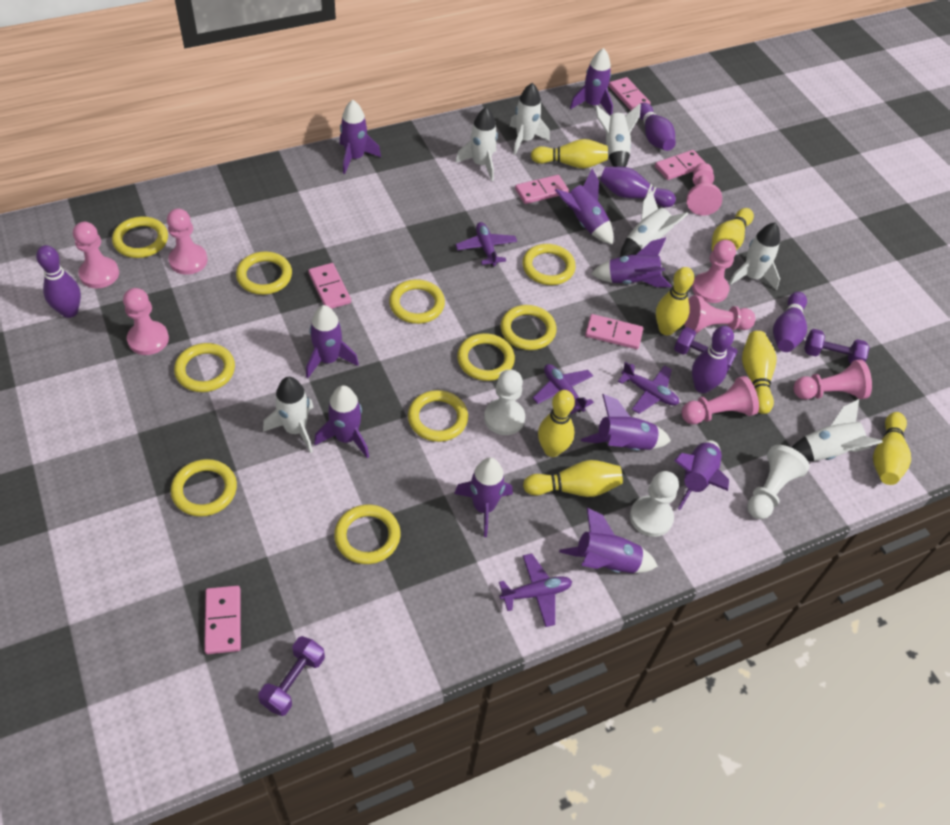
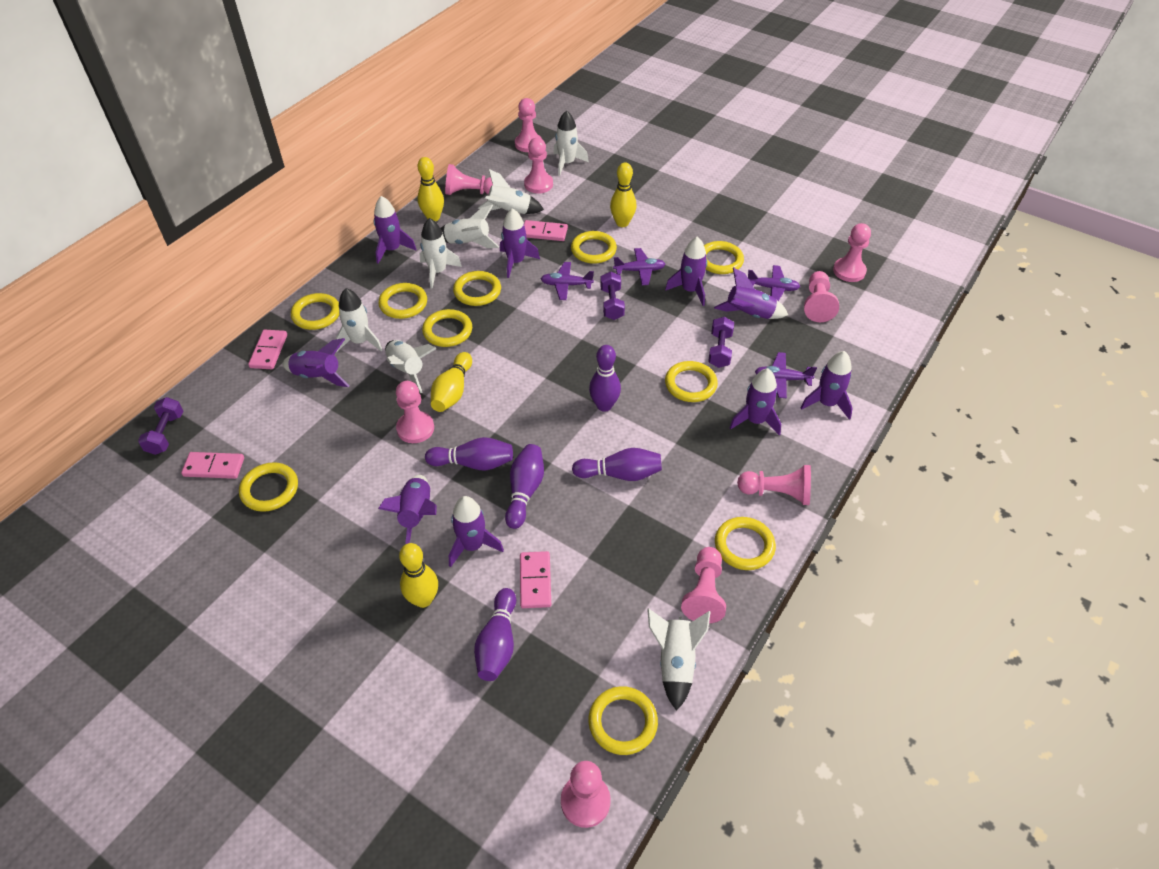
pink domino: 6 -> 4
pink pawn: 8 -> 9
purple rocket: 10 -> 9
white pawn: 3 -> 0
yellow bowling pin: 7 -> 4

